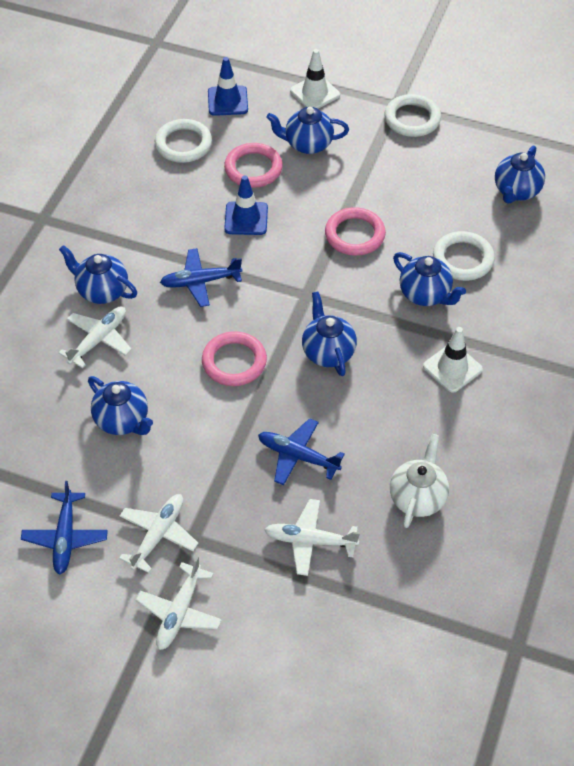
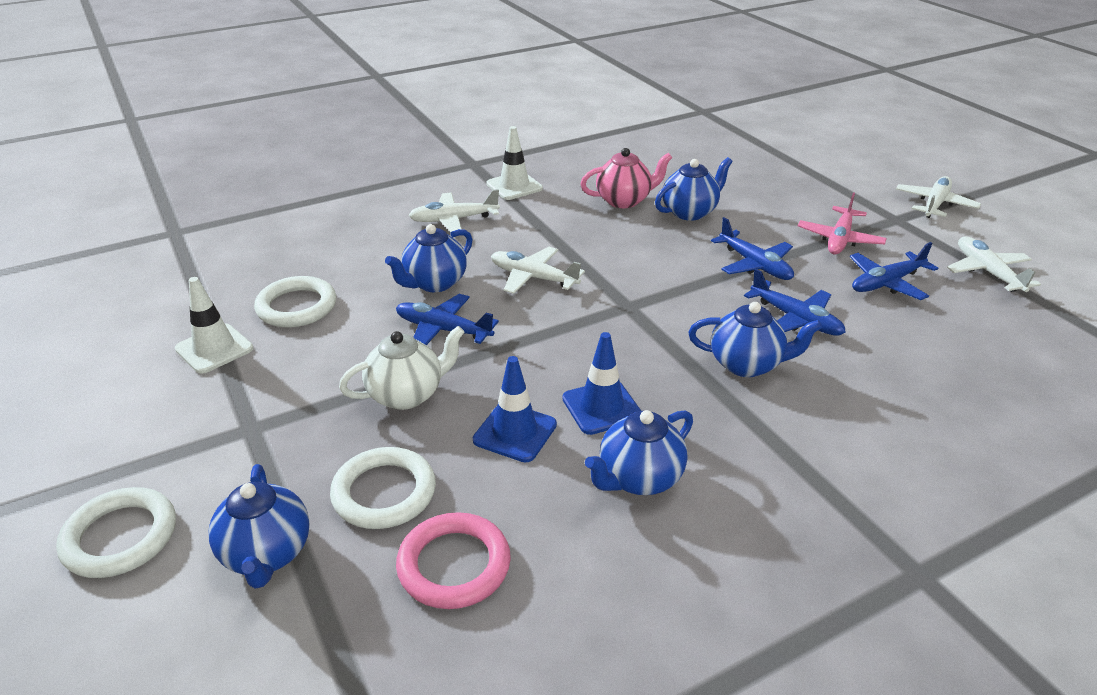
blue plane: 3 -> 4
blue teapot: 6 -> 5
pink plane: 0 -> 1
pink ring: 3 -> 1
pink teapot: 0 -> 1

